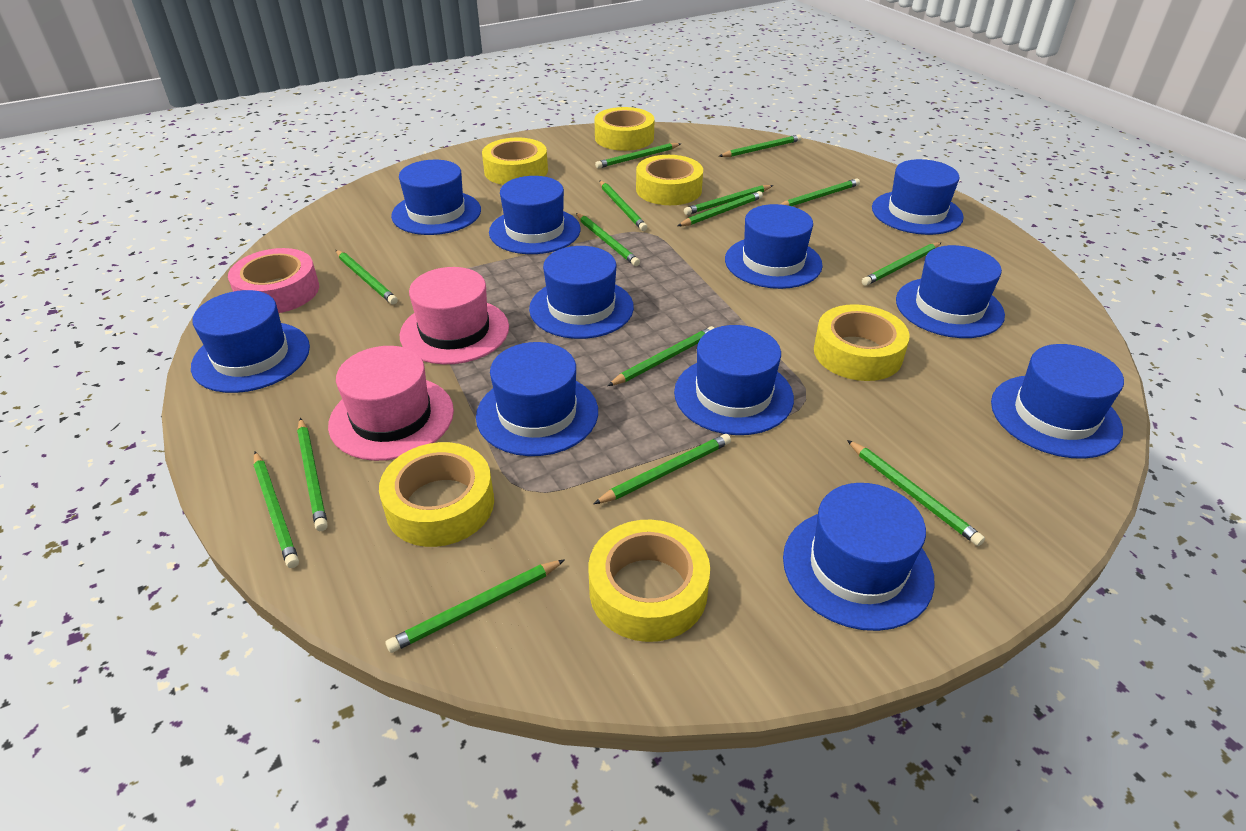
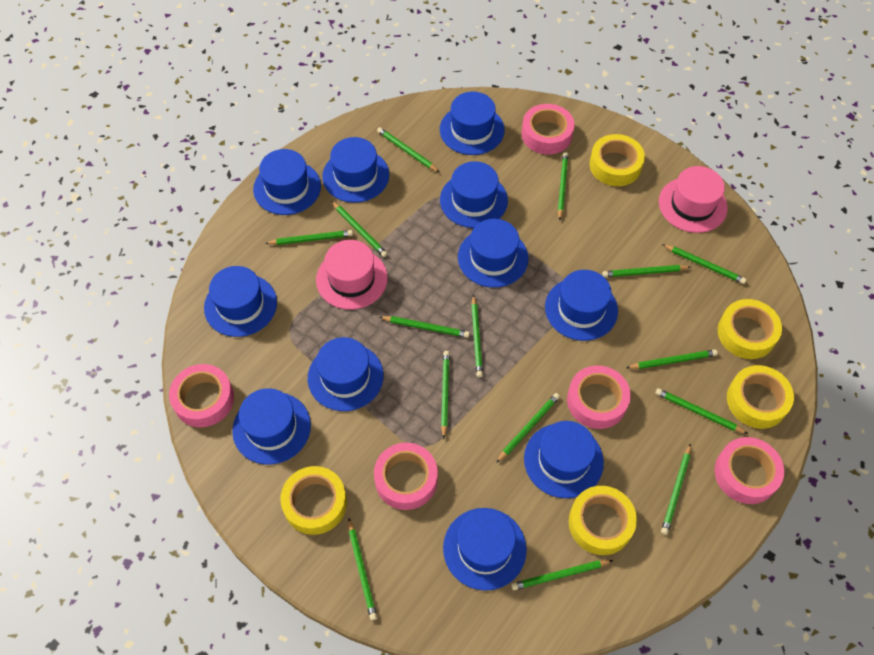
pink tape: 1 -> 5
yellow tape: 6 -> 5

